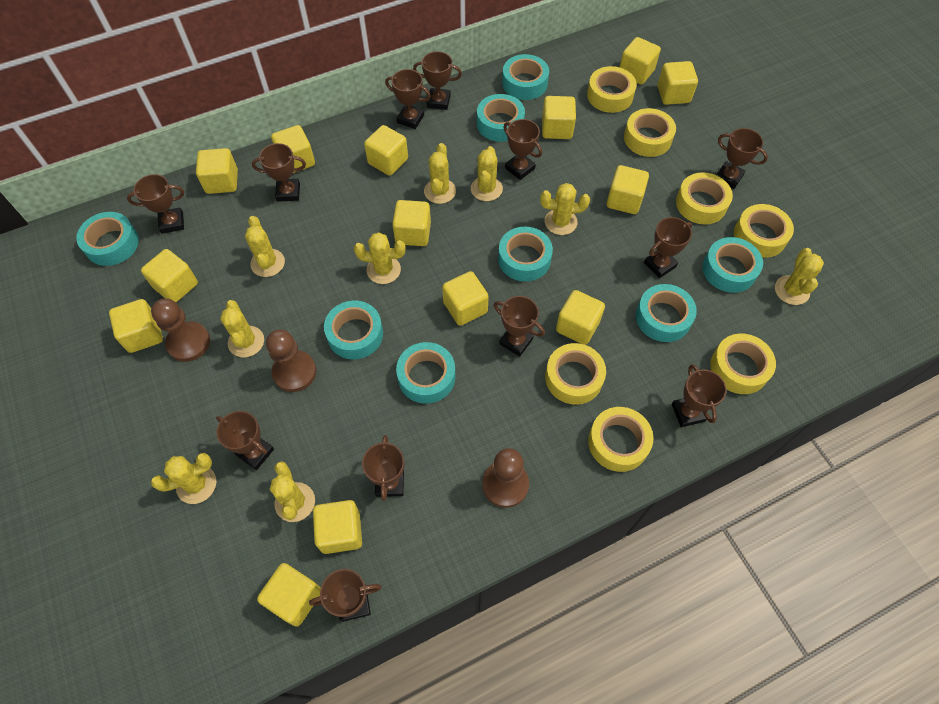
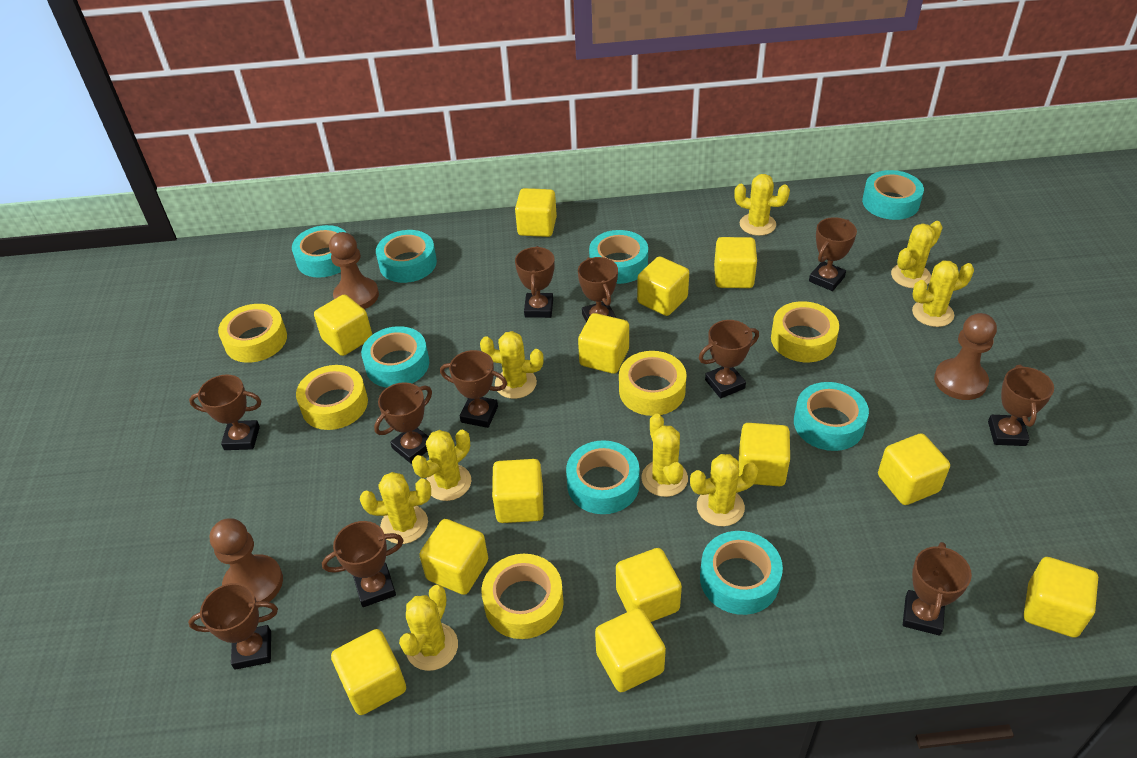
brown trophy: 12 -> 11
yellow cube: 14 -> 13
yellow tape: 7 -> 5

